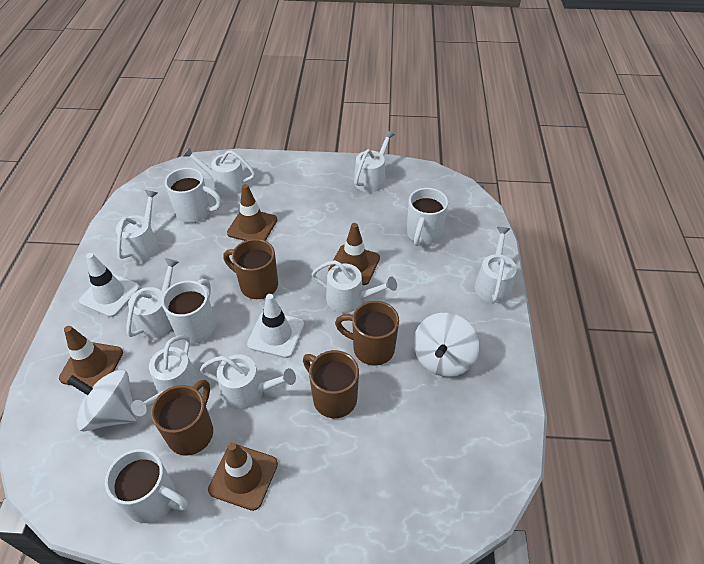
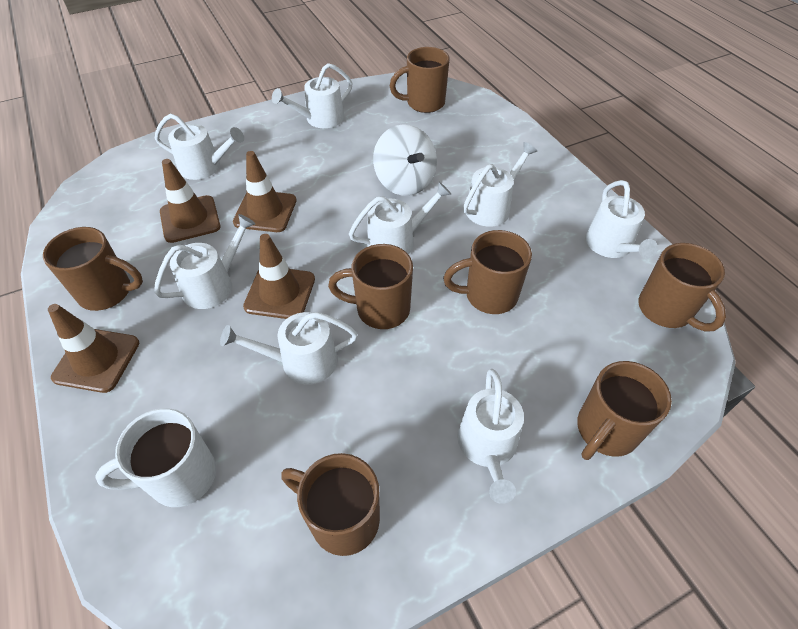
brown mug: 4 -> 7
white mug: 4 -> 1
white spinning top: 2 -> 1
white traffic cone: 2 -> 0

